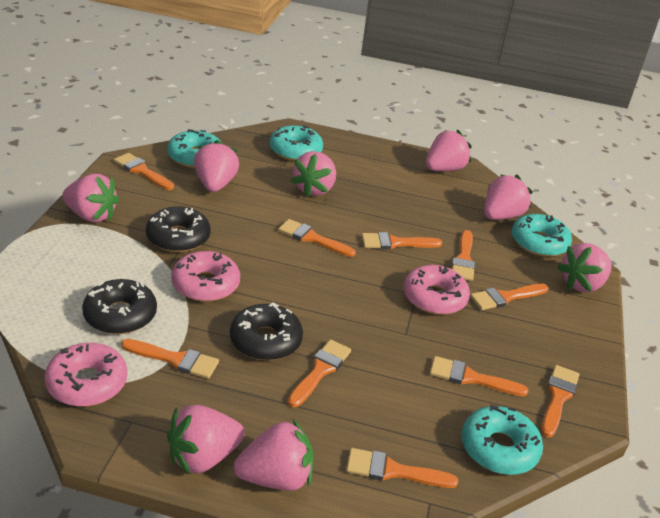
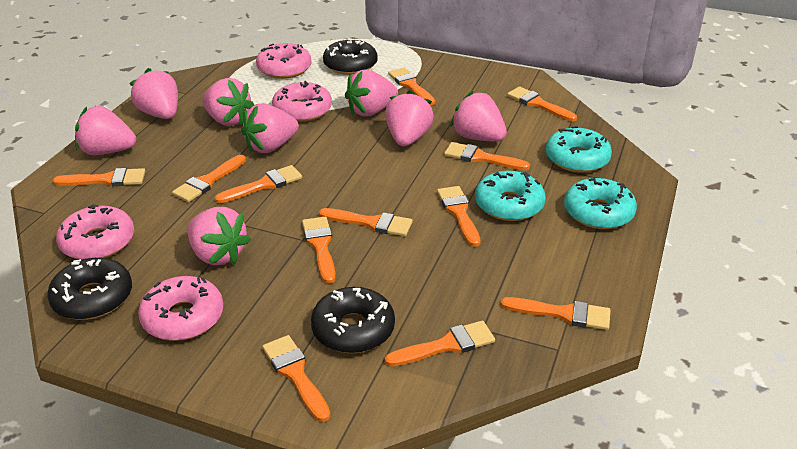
orange brush: 10 -> 12
pink donut: 3 -> 4
turquoise donut: 4 -> 3

